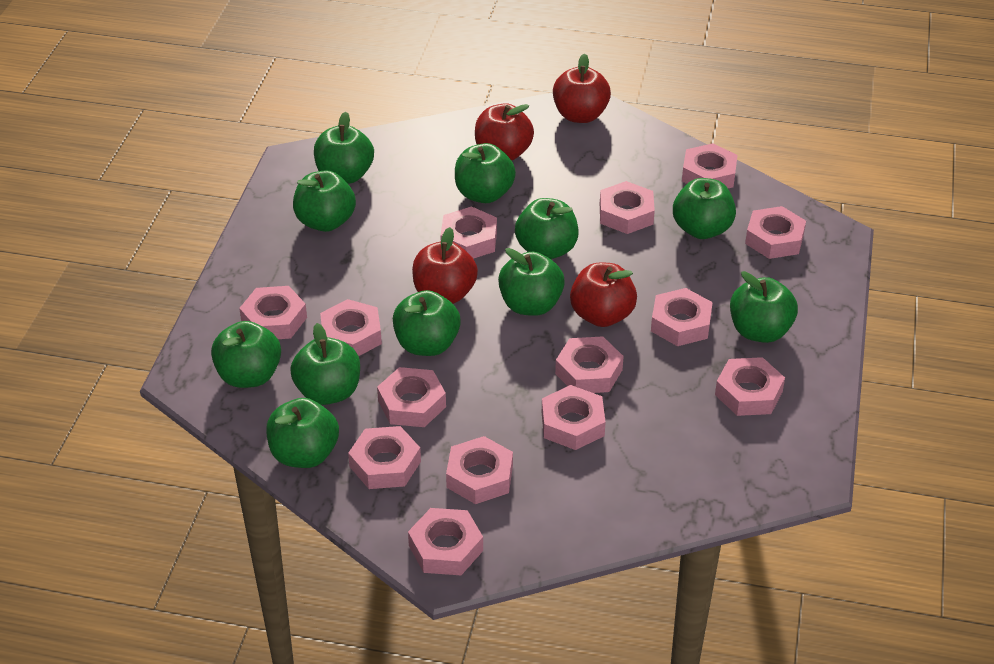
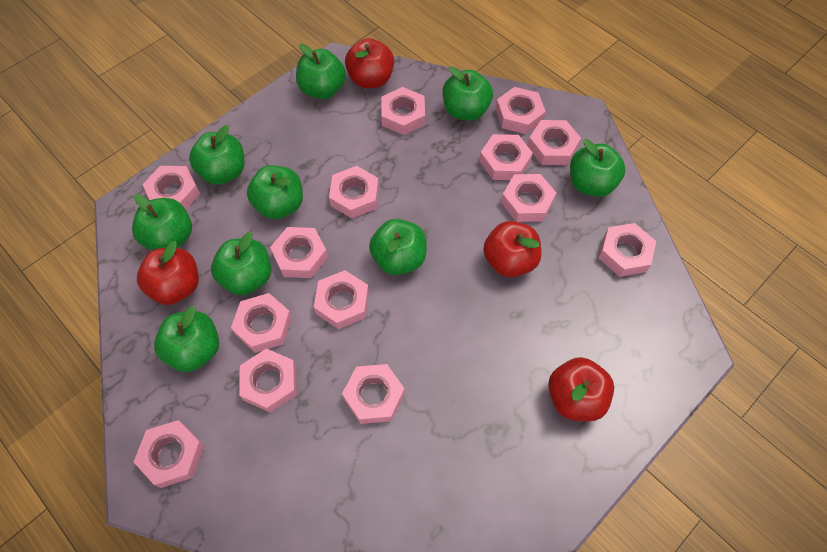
green apple: 11 -> 9

